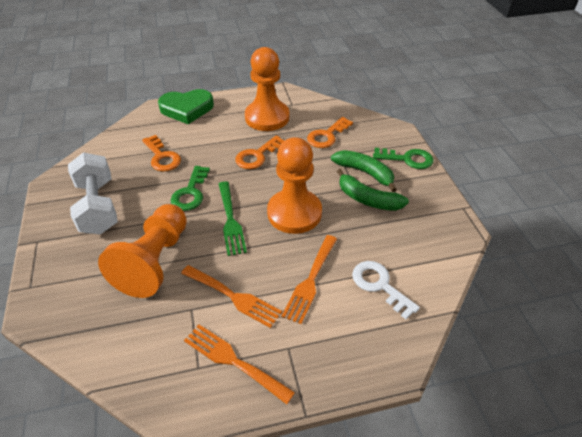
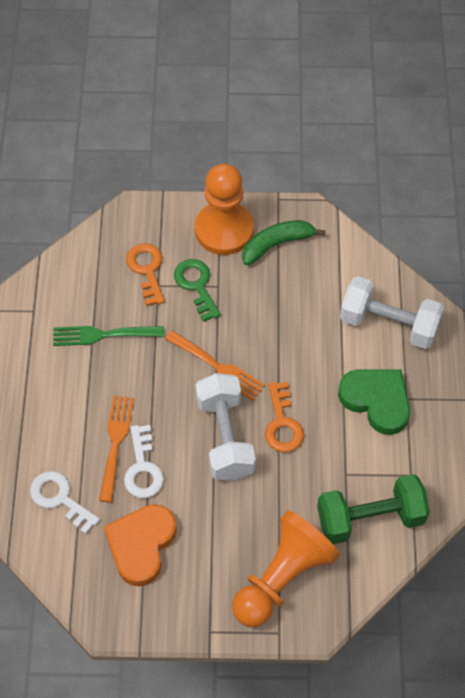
green banana: 2 -> 1
green dumbbell: 0 -> 1
green key: 2 -> 1
orange fork: 3 -> 2
orange heart: 0 -> 1
orange key: 3 -> 2
orange pawn: 3 -> 2
white dumbbell: 1 -> 2
white key: 1 -> 2

